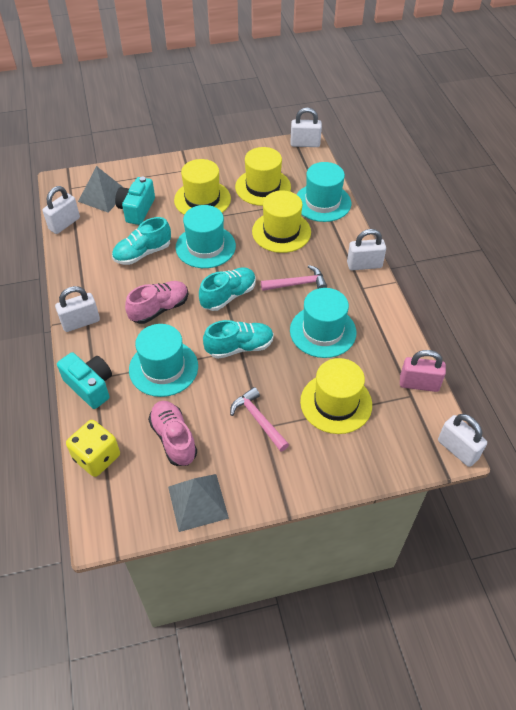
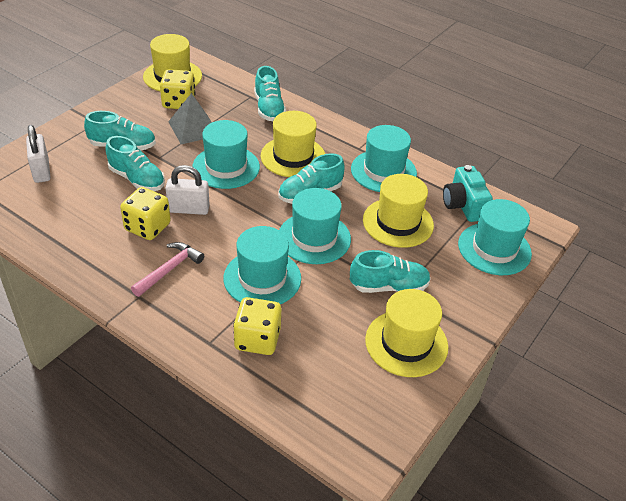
grey pyramid: 2 -> 1
pink hammer: 2 -> 1
pink padlock: 1 -> 0
pink shoe: 2 -> 0
turquoise camera: 2 -> 1
turquoise hat: 4 -> 5
turquoise shoe: 3 -> 5
white padlock: 5 -> 2
yellow dice: 1 -> 3

